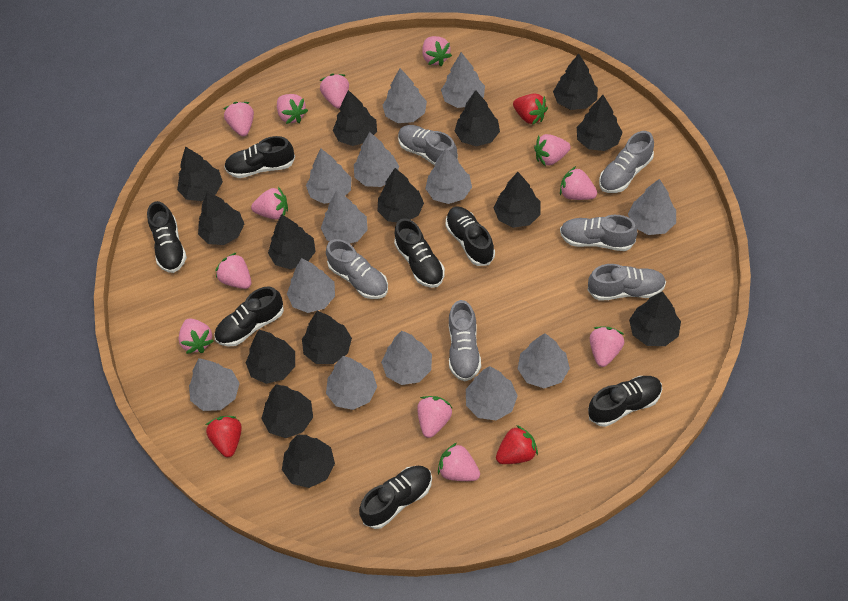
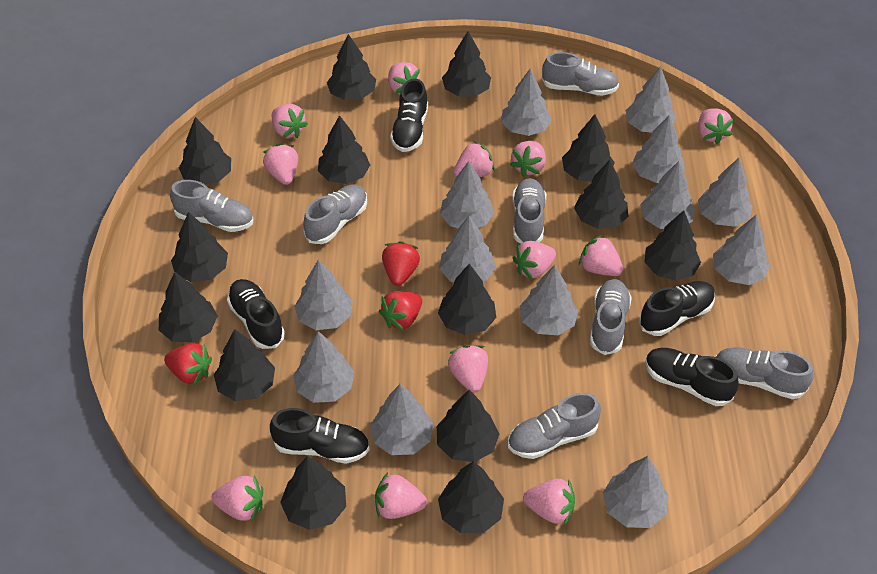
black shoe: 7 -> 5
grey shoe: 6 -> 7

